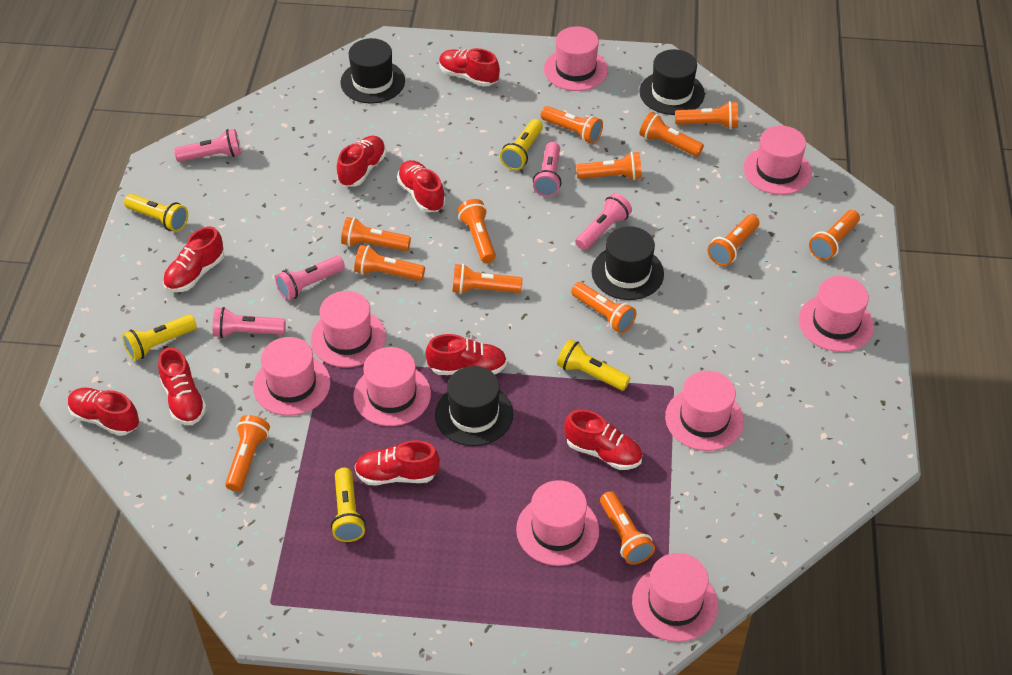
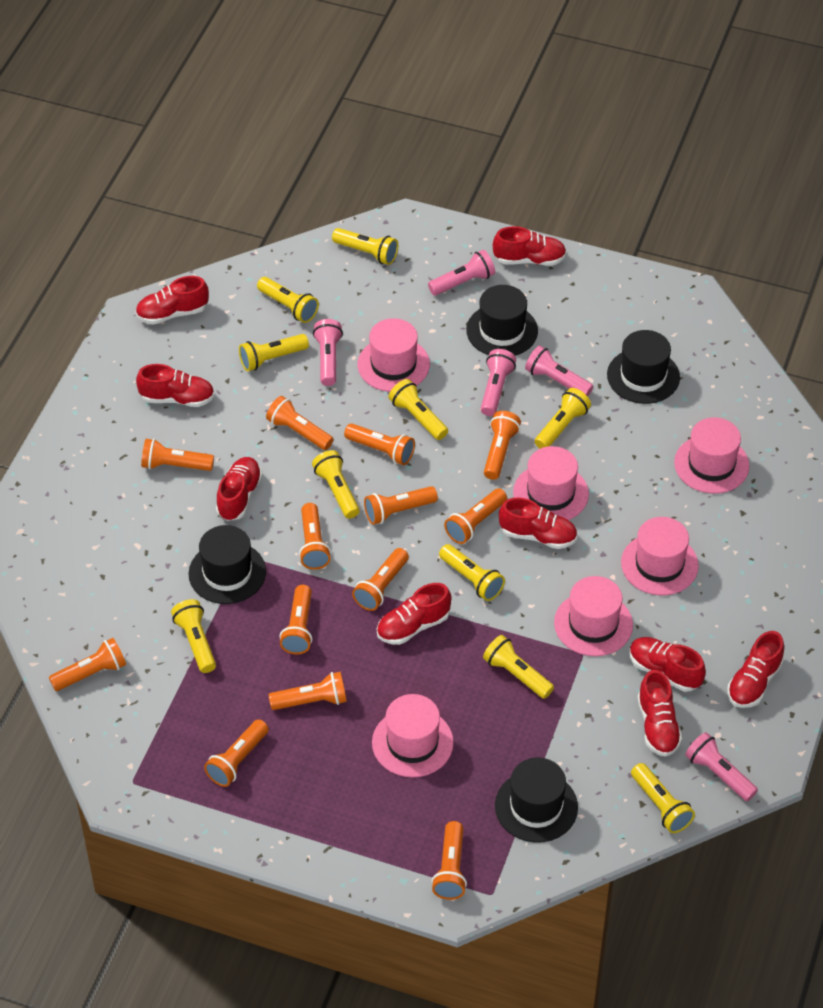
pink hat: 9 -> 6
yellow flashlight: 5 -> 10

